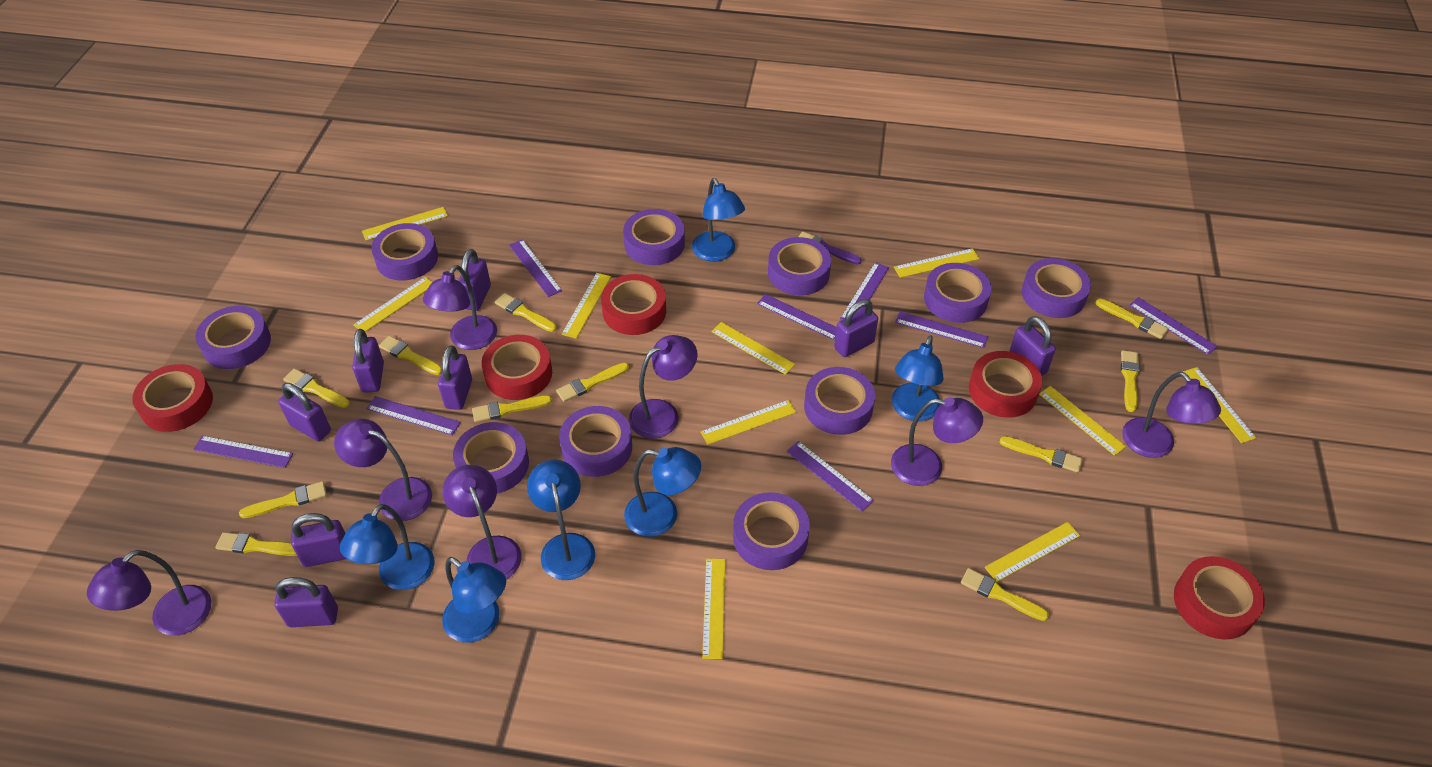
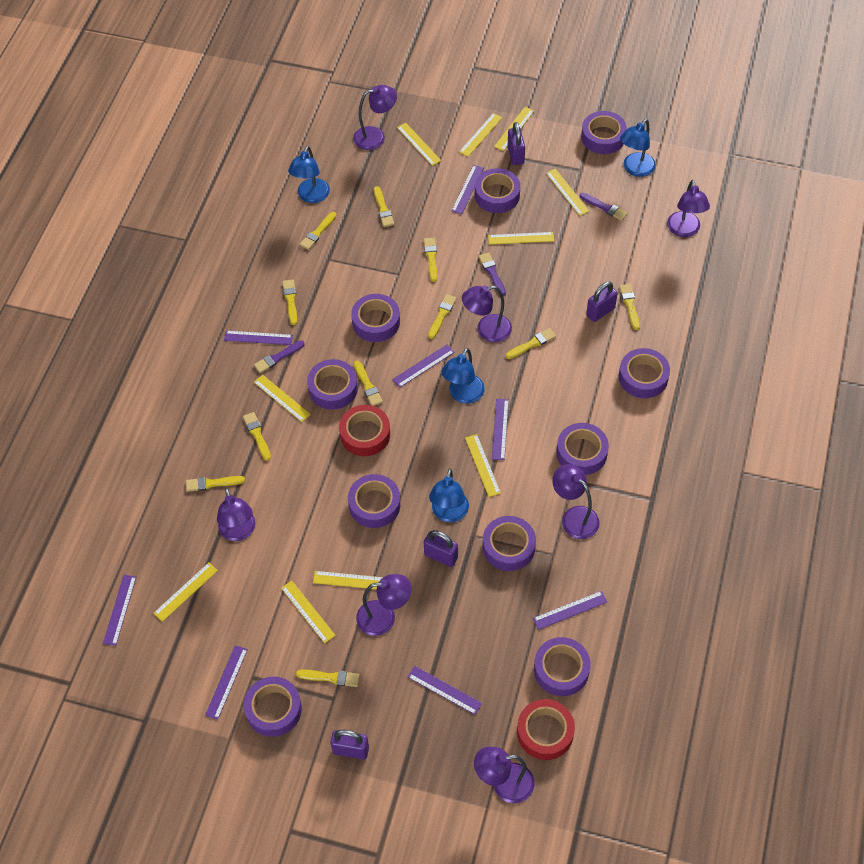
blue lamp: 6 -> 4
purple brush: 1 -> 3
purple padlock: 8 -> 4
red tape: 5 -> 2

